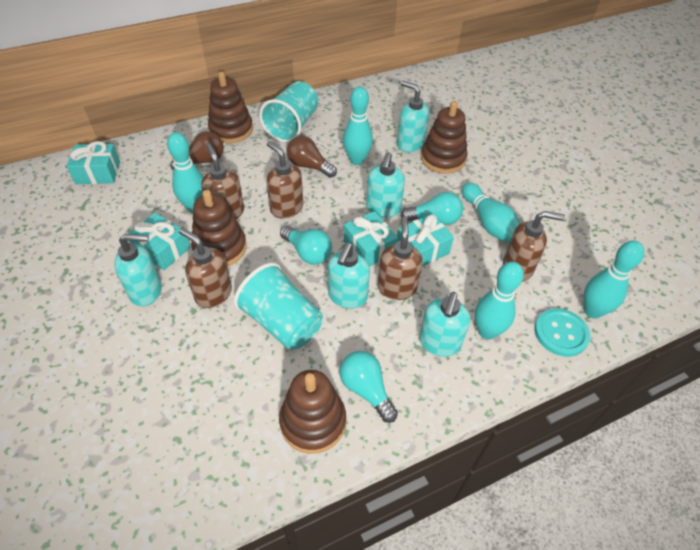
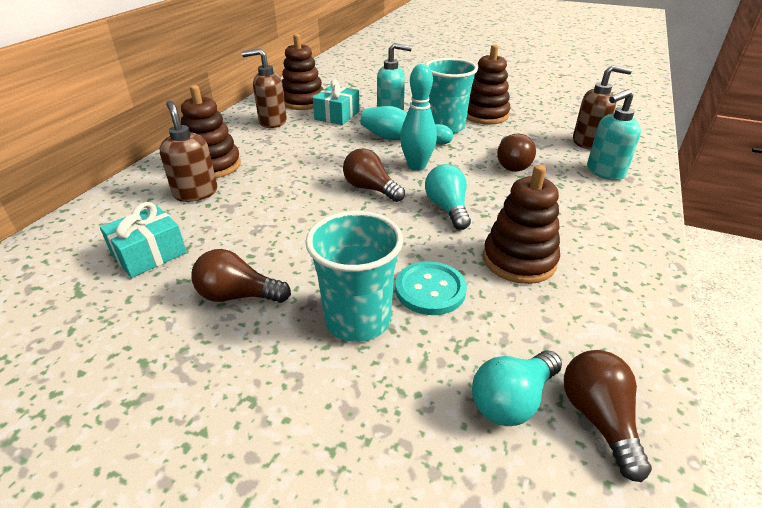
brown light bulb: 2 -> 4
brown soap dispenser: 5 -> 3
turquoise bowling pin: 5 -> 2
turquoise gift: 4 -> 2
turquoise light bulb: 3 -> 2
turquoise soap dispenser: 5 -> 2

